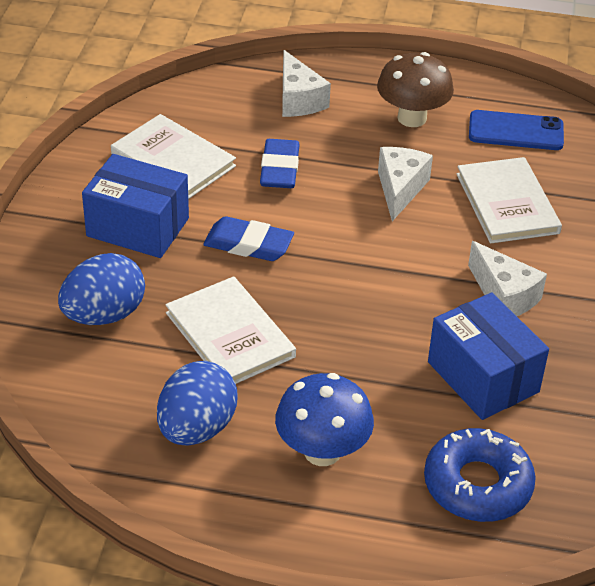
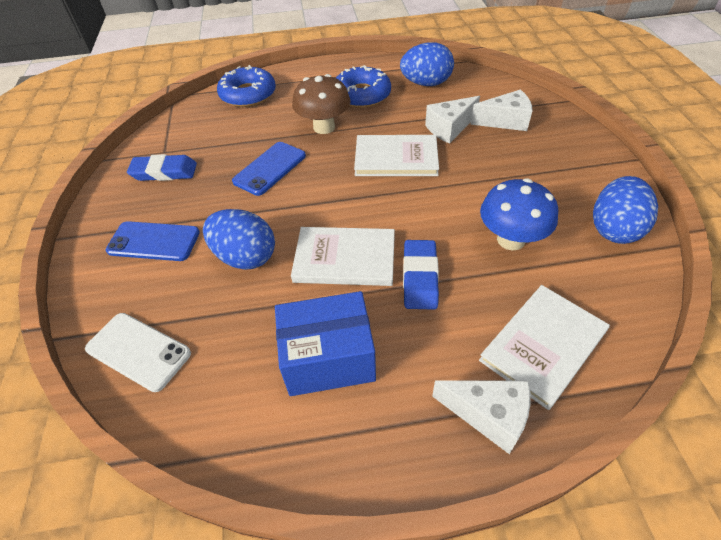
blue box: 2 -> 1
blue donut: 1 -> 2
blue egg: 2 -> 3
blue phone: 1 -> 2
white phone: 0 -> 1

